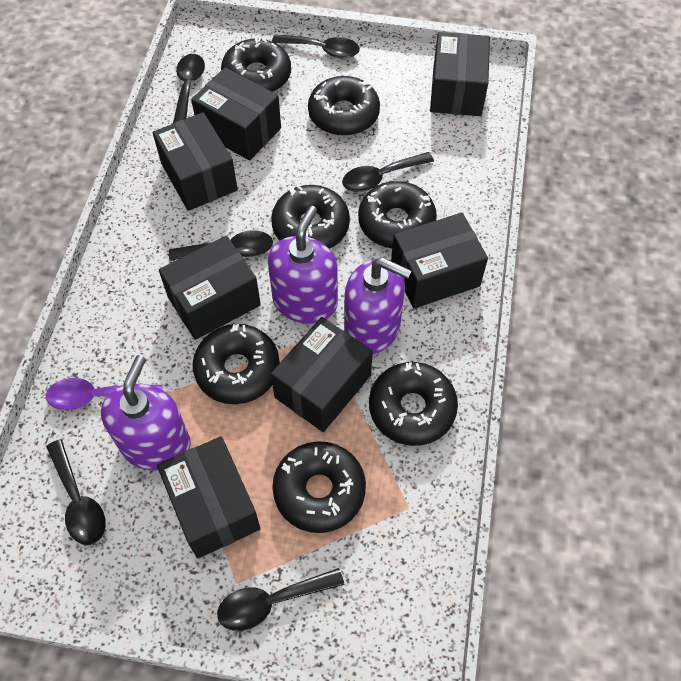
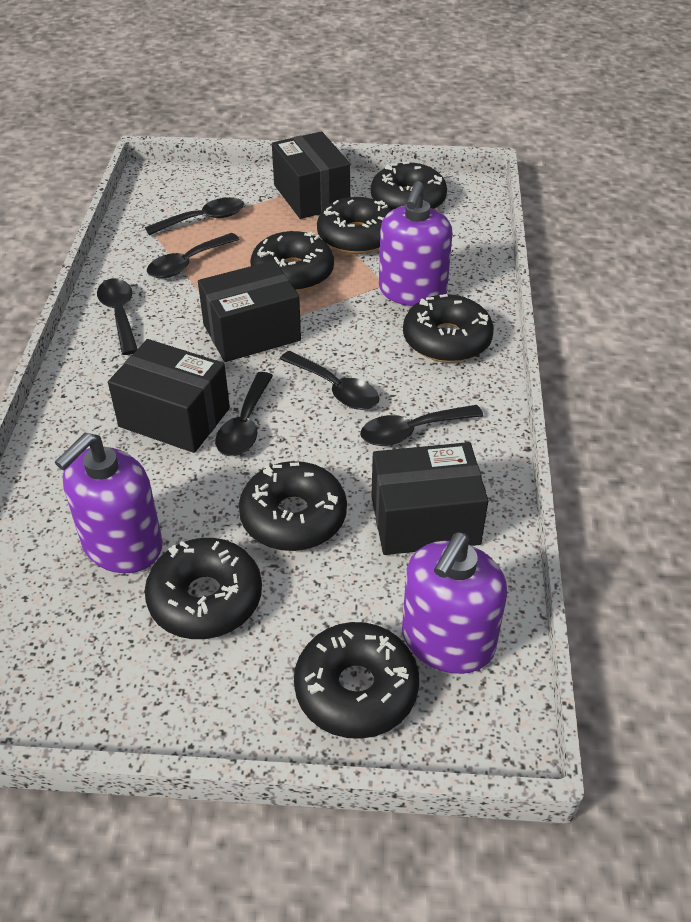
black box: 7 -> 4
purple spoon: 1 -> 0

